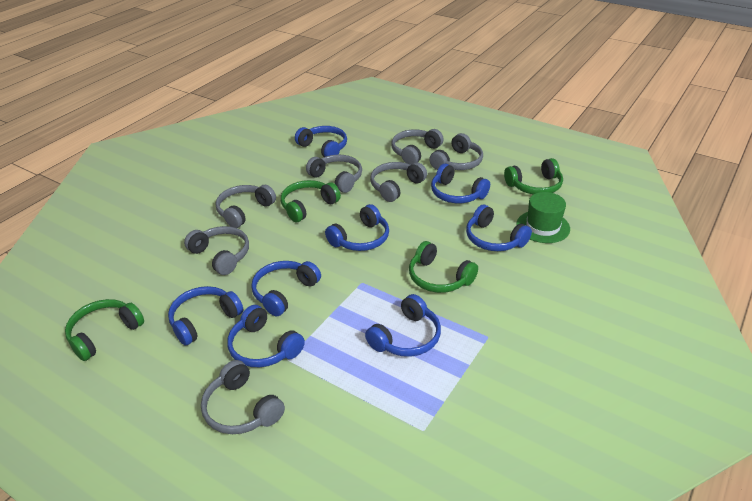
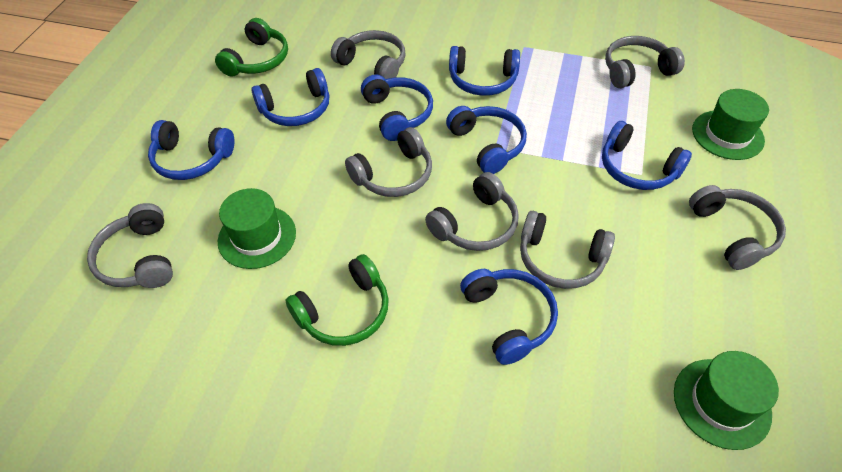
blue headphones: 8 -> 7
green hat: 1 -> 3
green headphones: 4 -> 2

